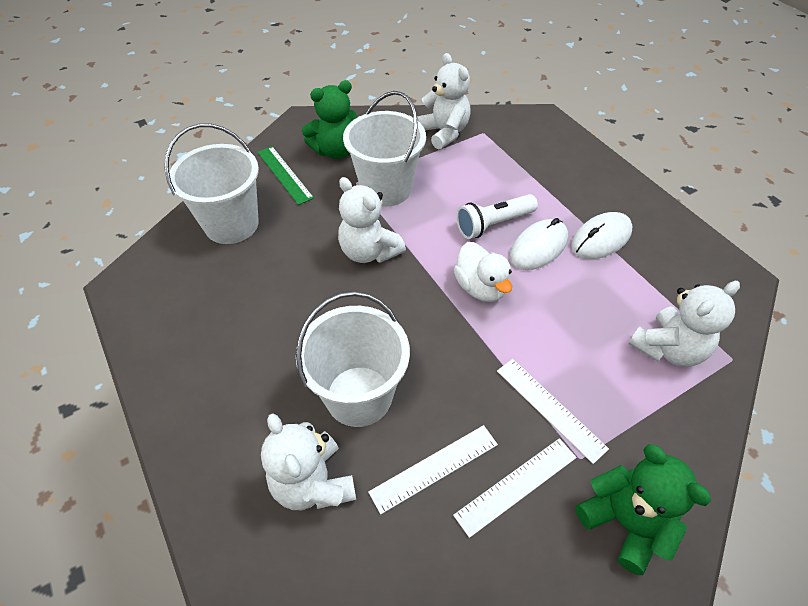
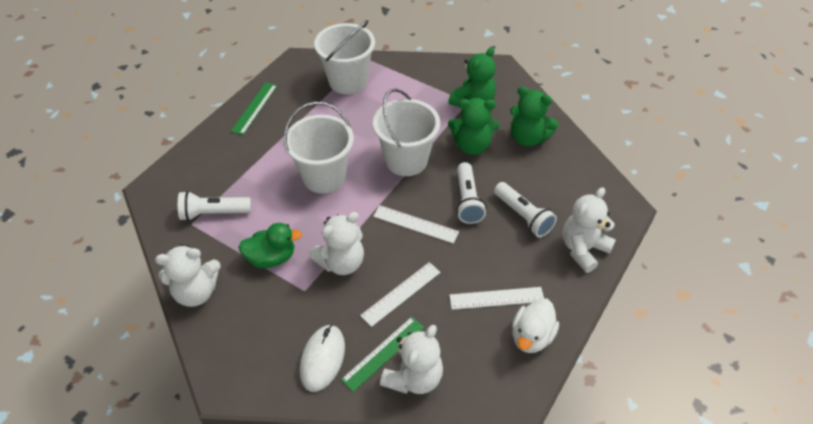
green duck: 0 -> 1
green ruler: 1 -> 2
green teddy bear: 2 -> 3
white flashlight: 1 -> 3
white mouse: 2 -> 1

